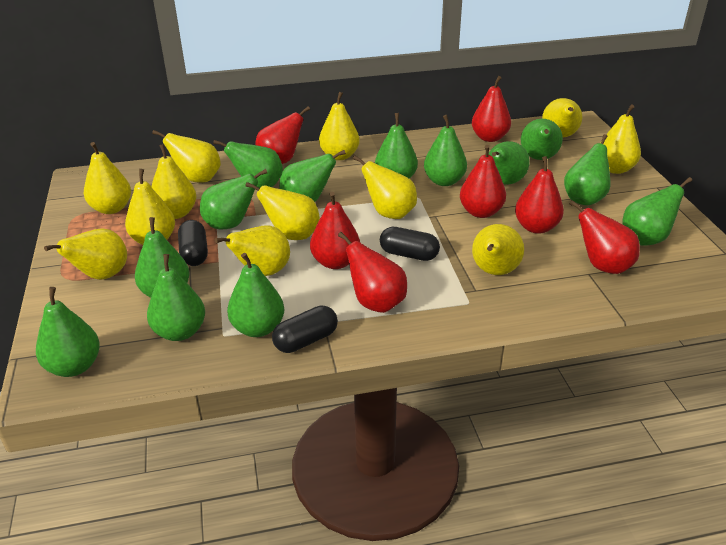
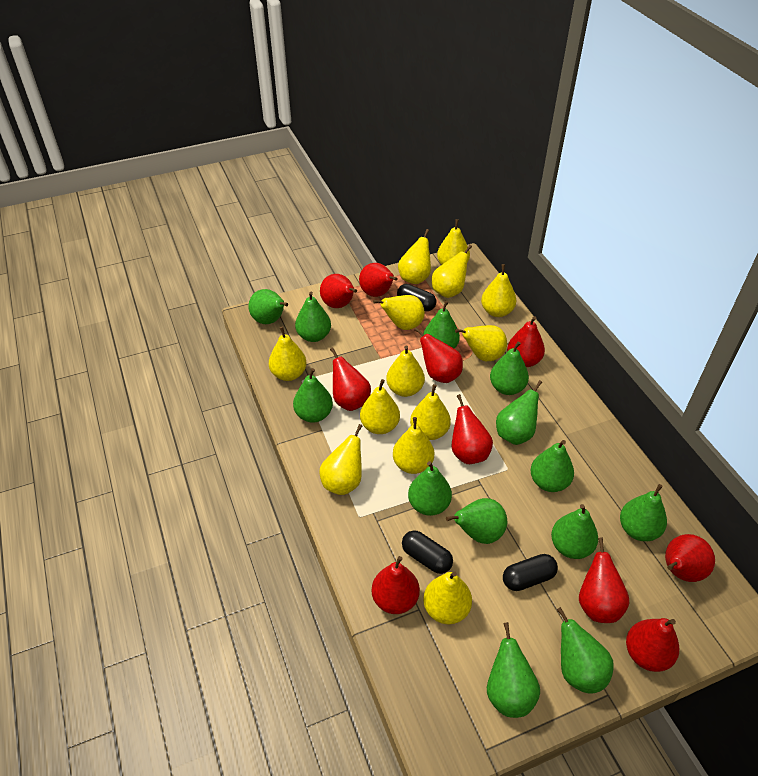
red pear: 7 -> 10
yellow pear: 12 -> 13

